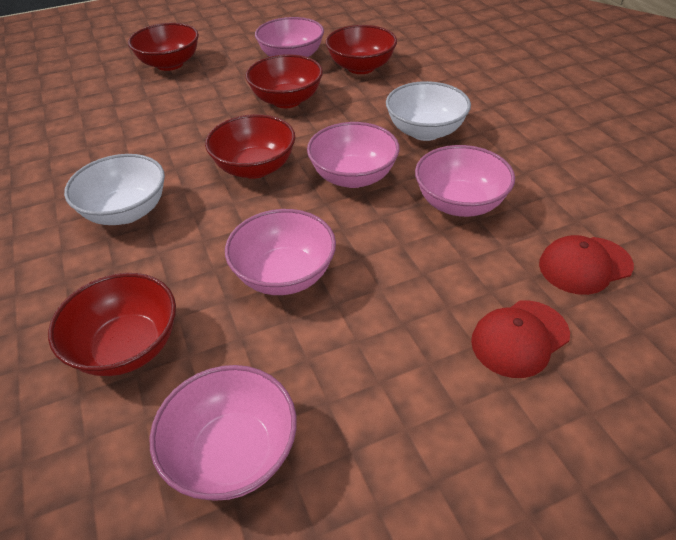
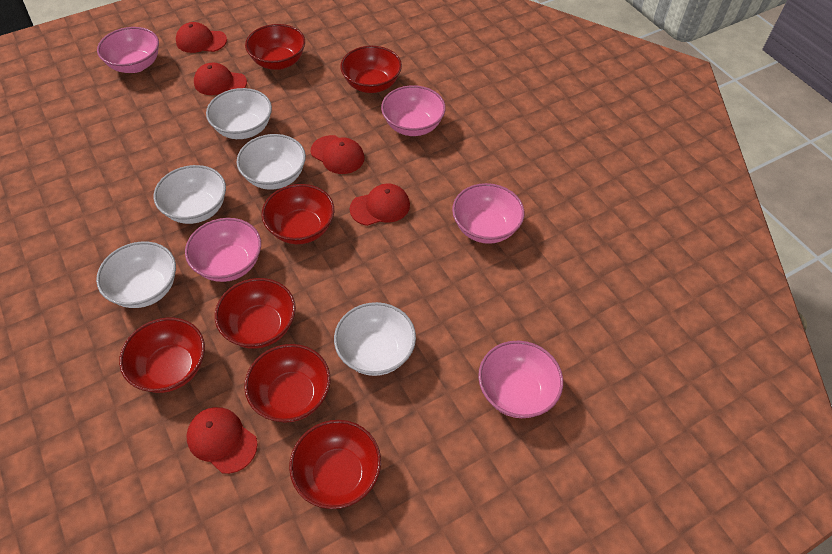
red bowl: 5 -> 7
red cap: 2 -> 5
white bowl: 2 -> 5

